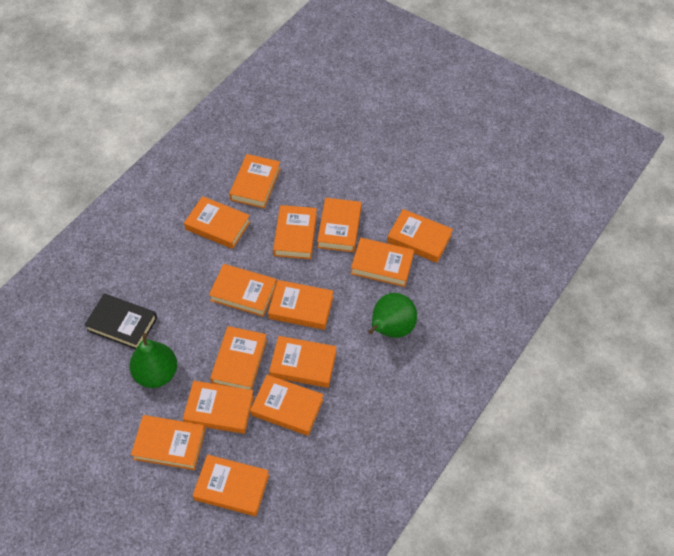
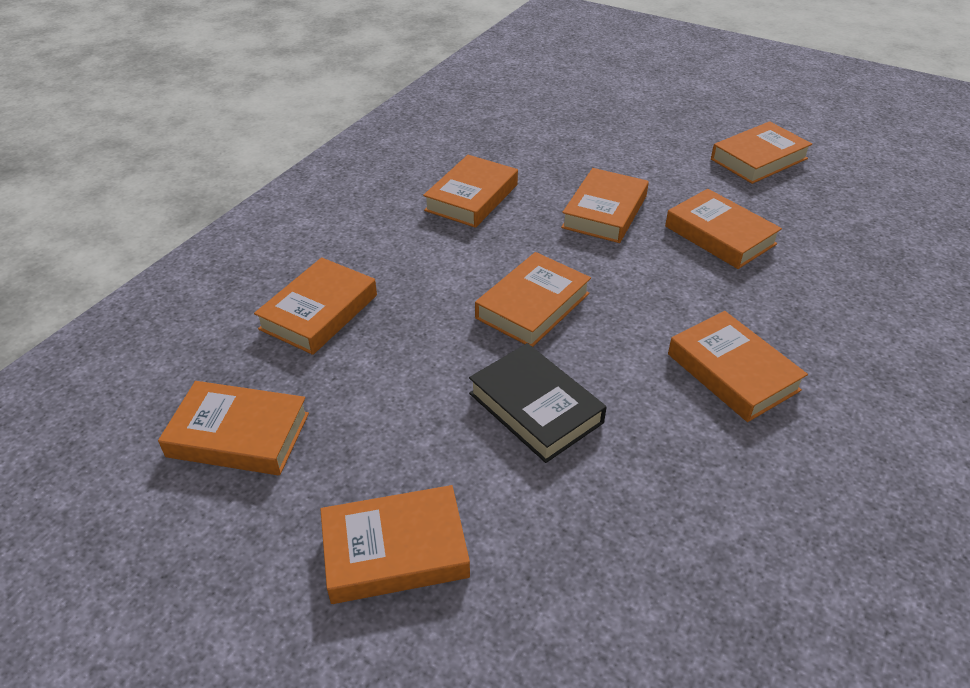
green pear: 2 -> 0
orange book: 14 -> 9

